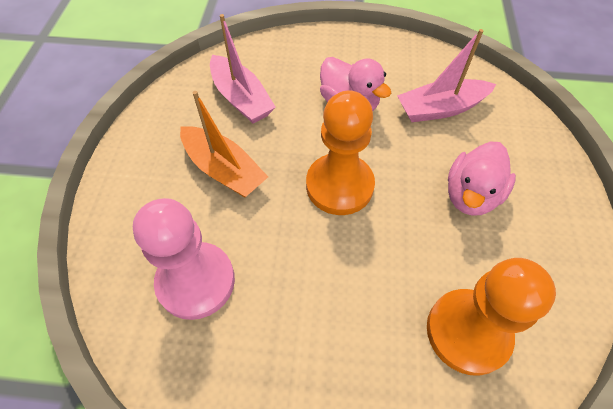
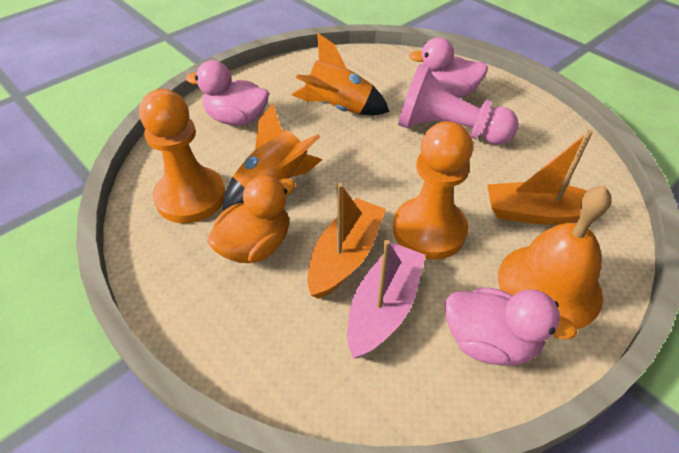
orange bell: 0 -> 1
orange boat: 1 -> 2
orange duck: 0 -> 1
orange rocket: 0 -> 2
pink boat: 2 -> 1
pink duck: 2 -> 3

